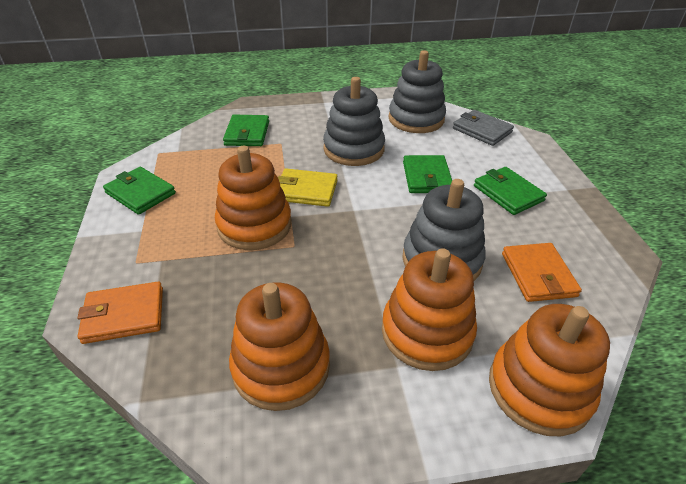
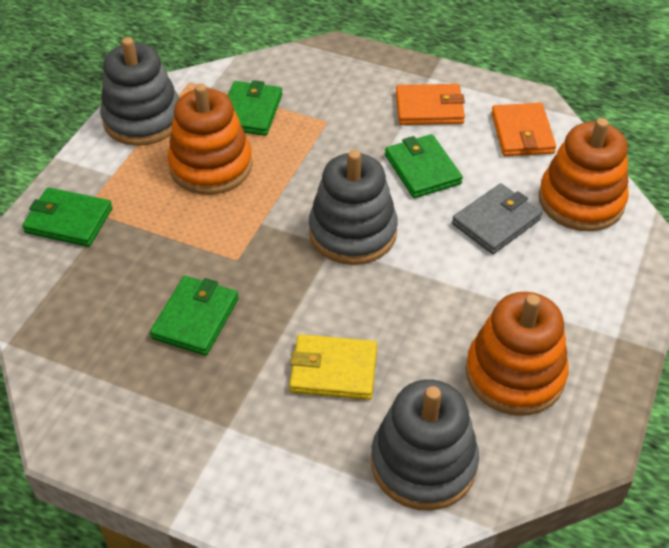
orange stacking toy: 4 -> 3

